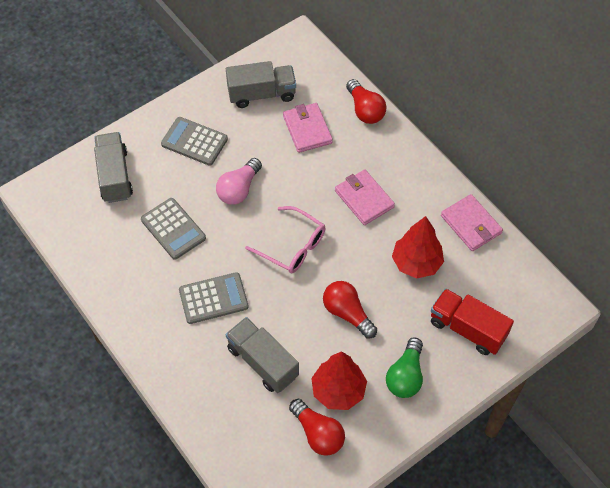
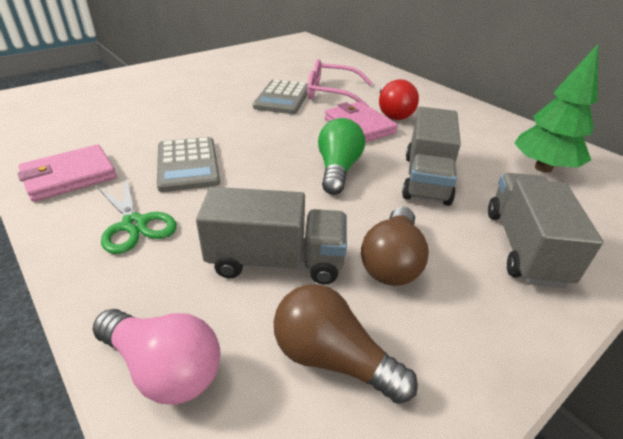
brown light bulb: 0 -> 2
green scissors: 0 -> 1
green tree: 0 -> 1
grey calculator: 3 -> 2
pink wallet: 3 -> 2
red light bulb: 3 -> 1
red tree: 2 -> 0
red truck: 1 -> 0

